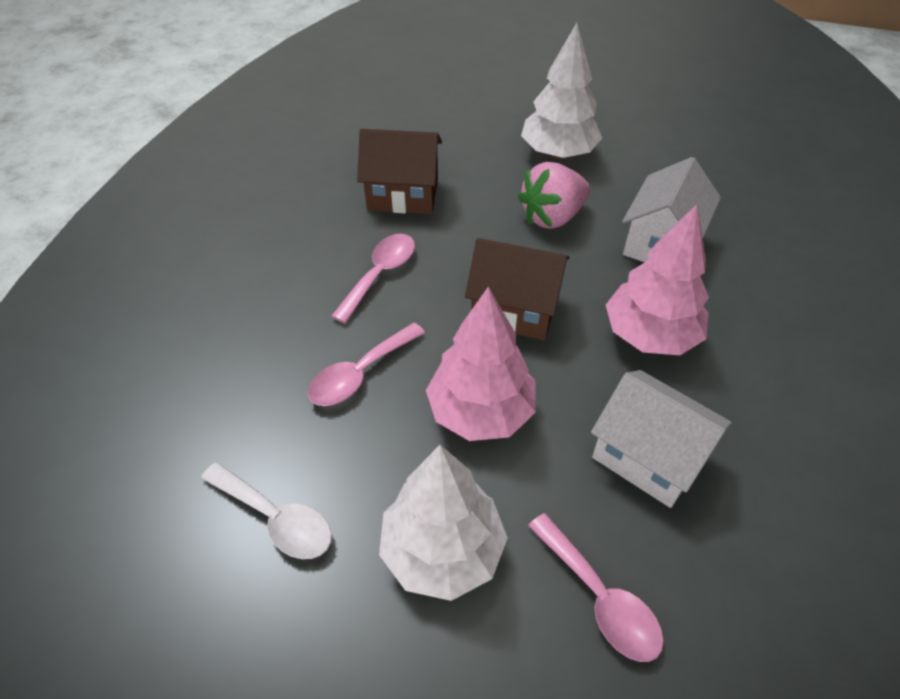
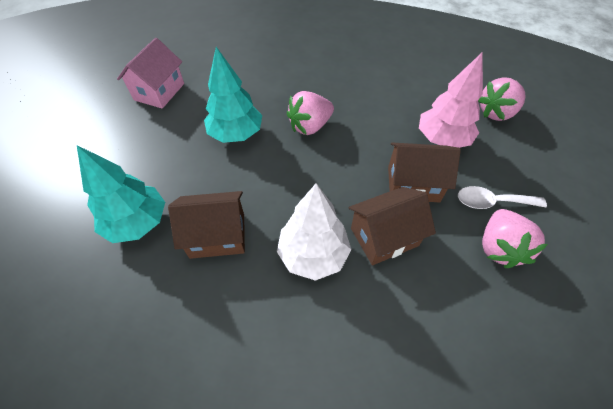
brown house: 2 -> 3
pink house: 0 -> 1
pink spoon: 3 -> 0
pink strawberry: 1 -> 3
pink tree: 2 -> 1
turquoise tree: 0 -> 2
white house: 2 -> 0
white tree: 2 -> 1

